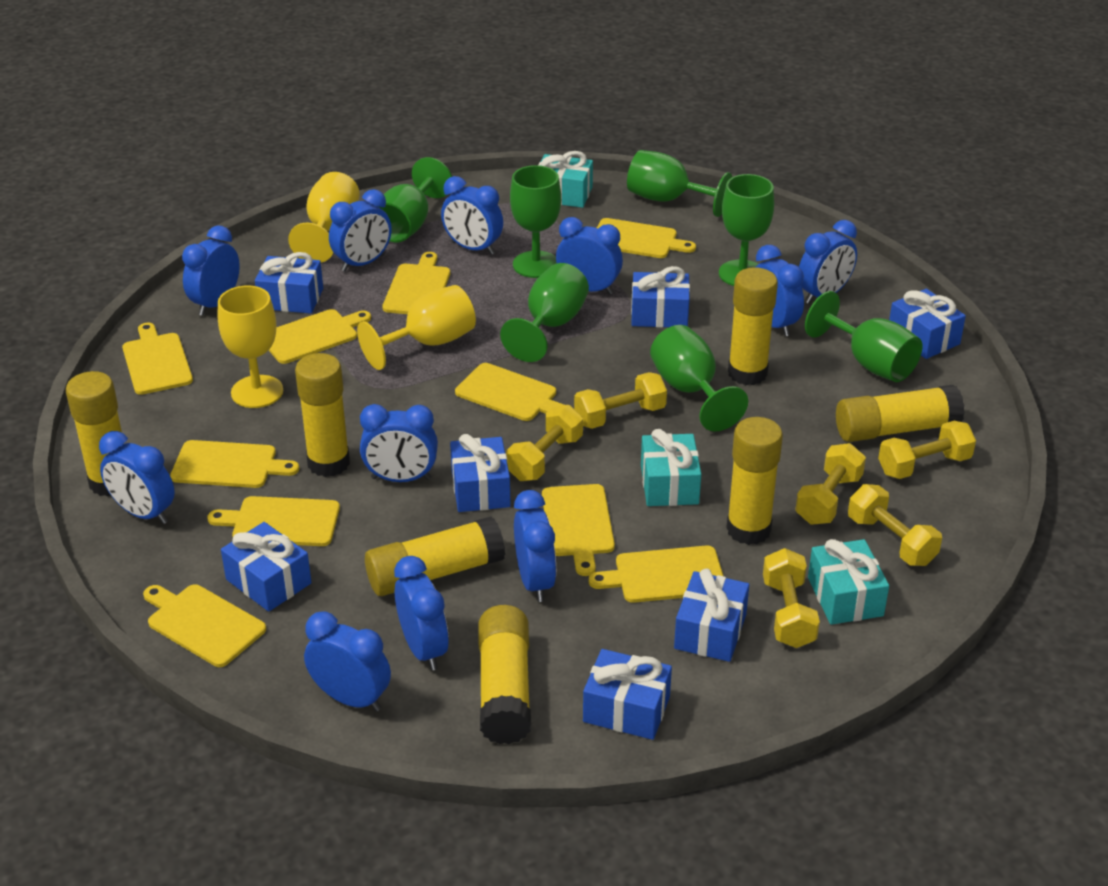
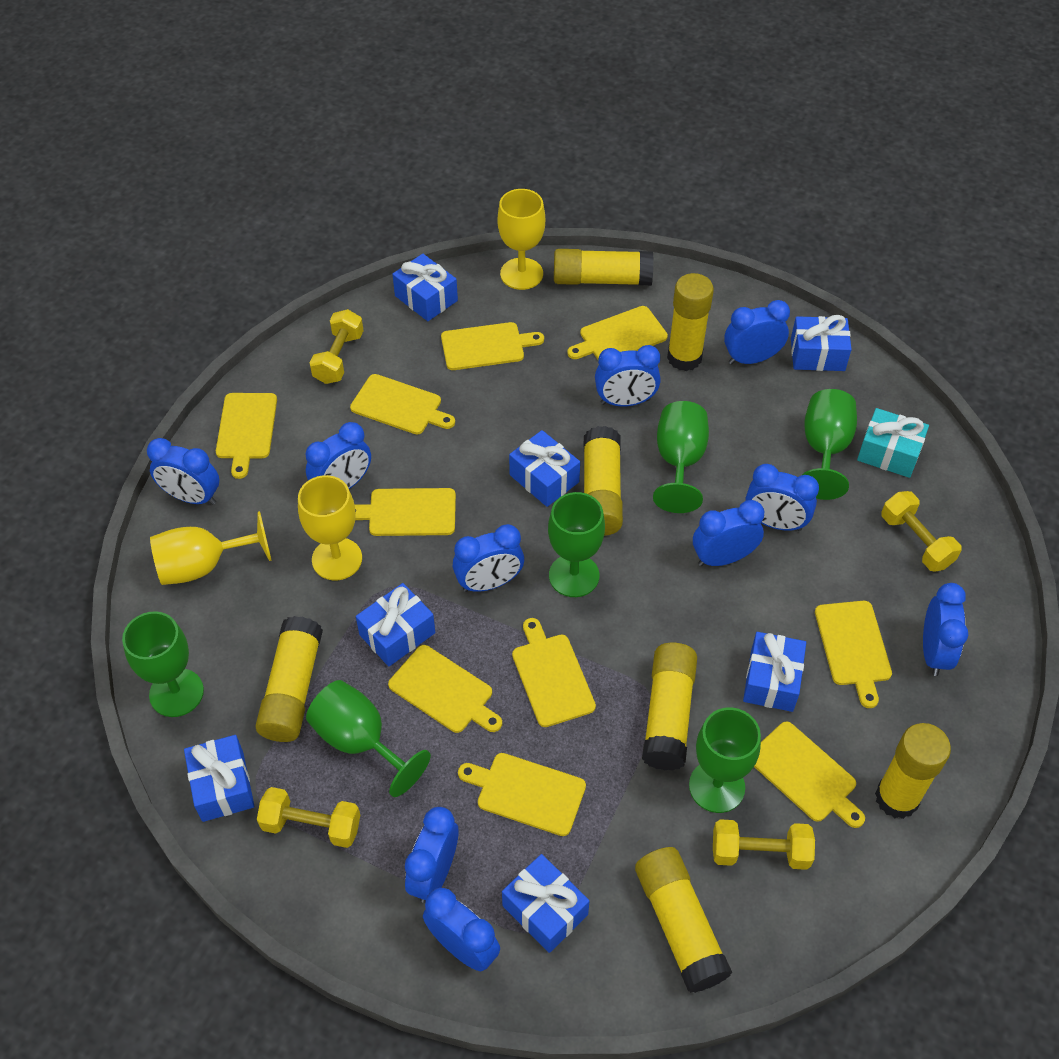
blue clock: 11 -> 10
green goblet: 7 -> 6
turquoise gift: 3 -> 1
yellow dumbbell: 6 -> 4

